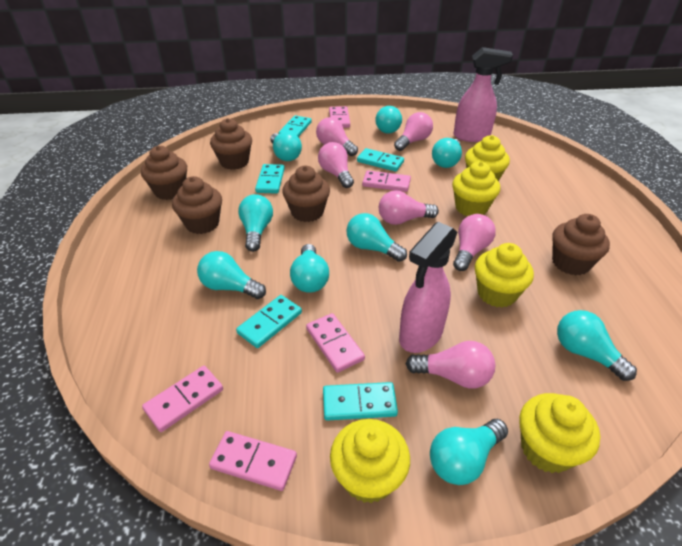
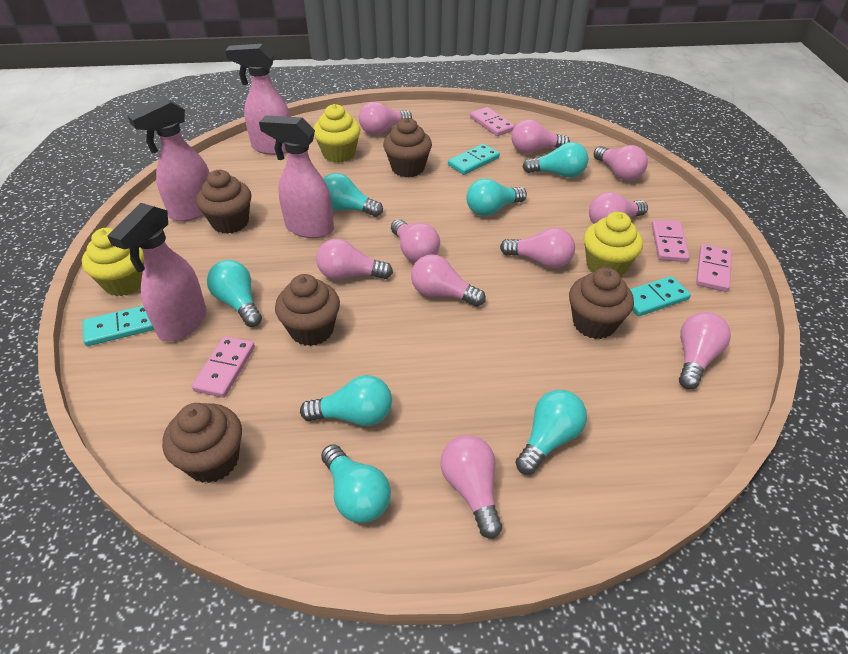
pink domino: 5 -> 4
pink light bulb: 6 -> 10
pink spray bottle: 2 -> 4
turquoise domino: 5 -> 3
turquoise light bulb: 9 -> 7
yellow cupcake: 5 -> 3

